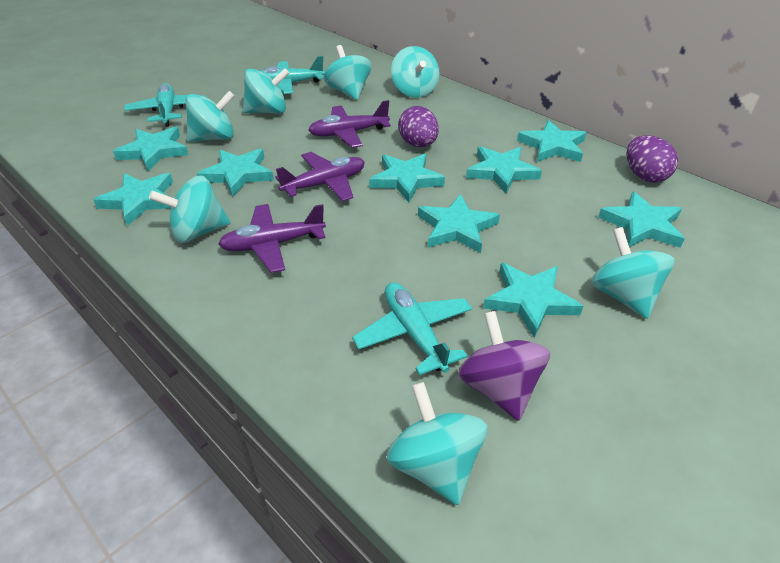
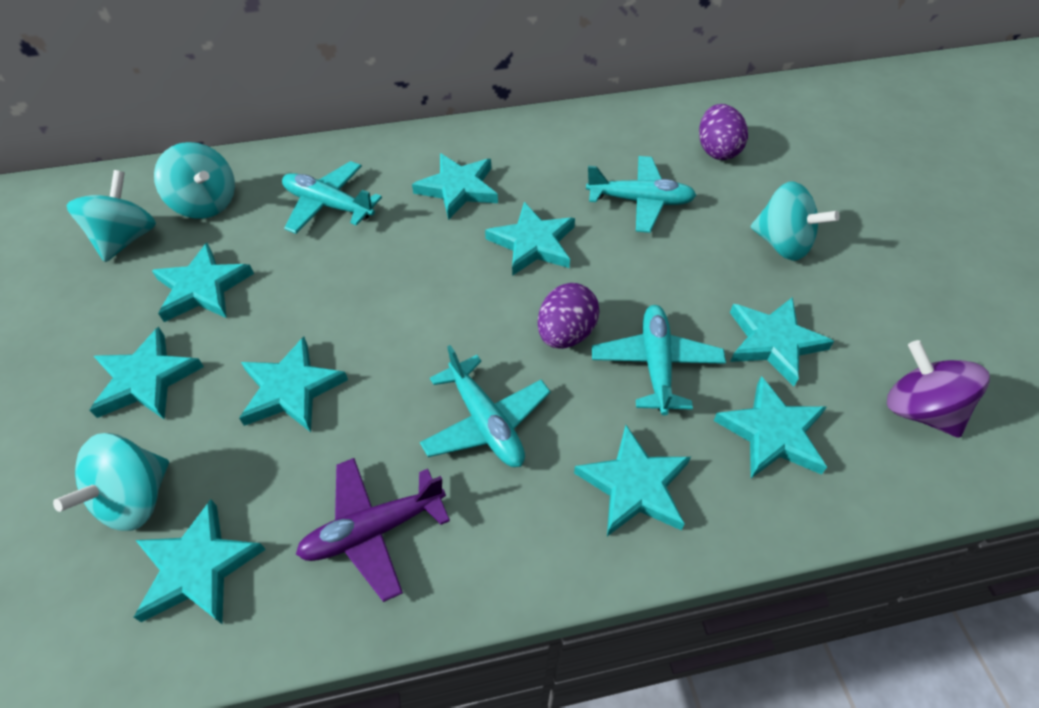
purple plane: 3 -> 1
turquoise plane: 3 -> 4
turquoise spinning top: 7 -> 4

